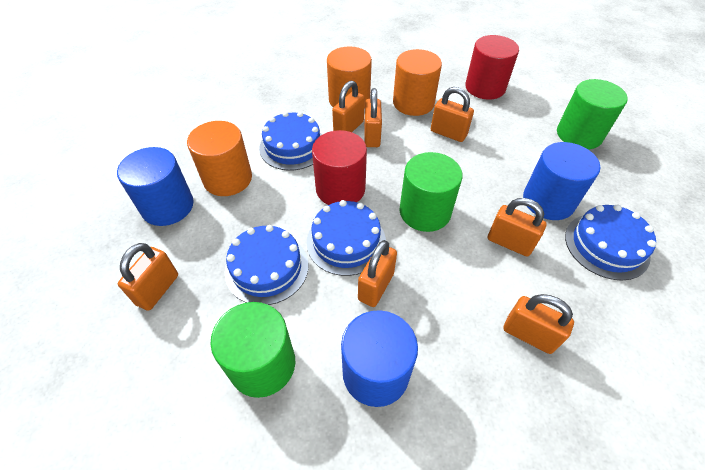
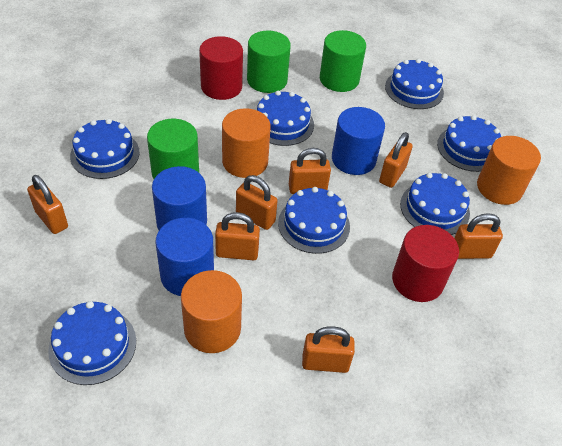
blue cake: 4 -> 7

